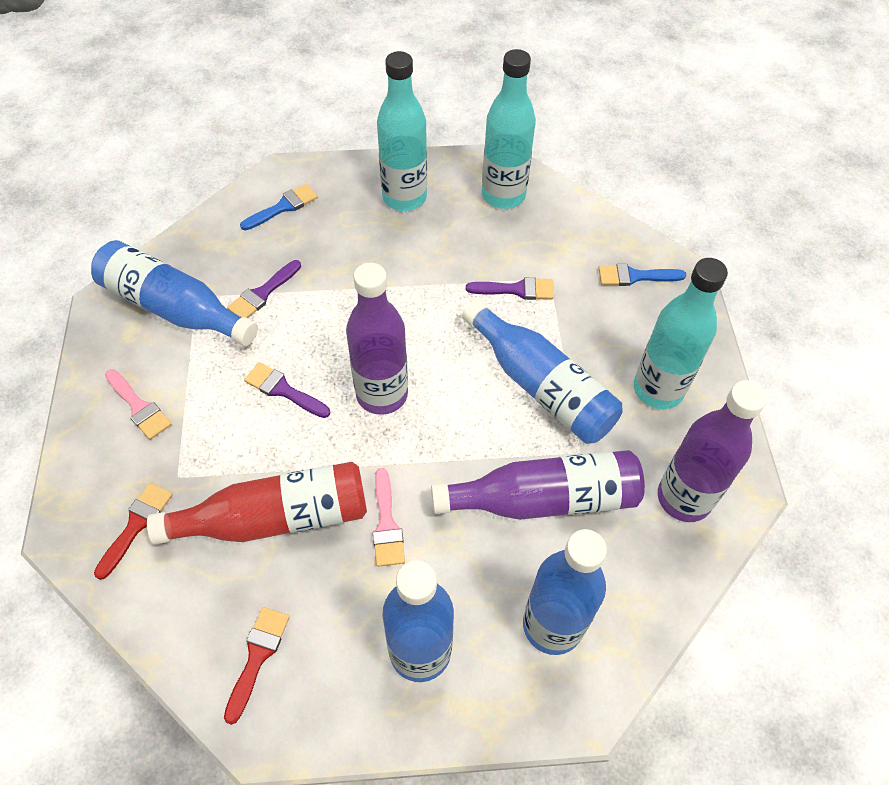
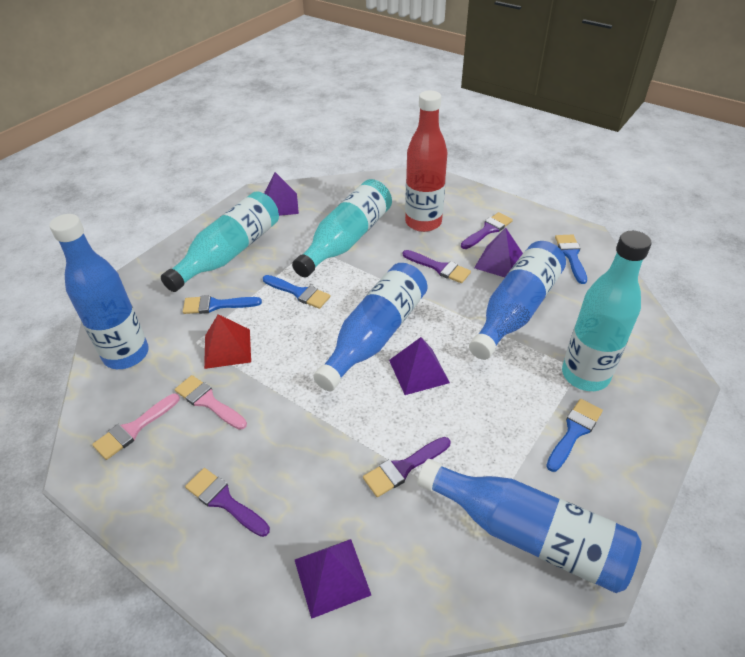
blue brush: 2 -> 4
purple bottle: 3 -> 0
purple brush: 3 -> 4
purple pyramid: 0 -> 4
red brush: 2 -> 0
red pyramid: 0 -> 1

